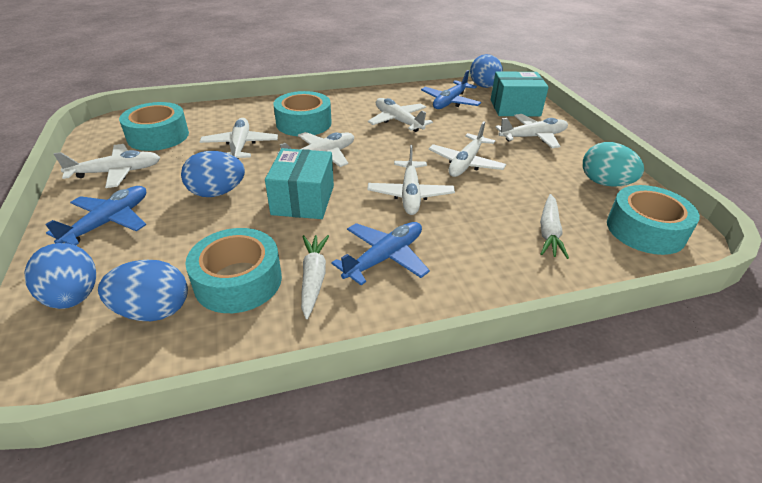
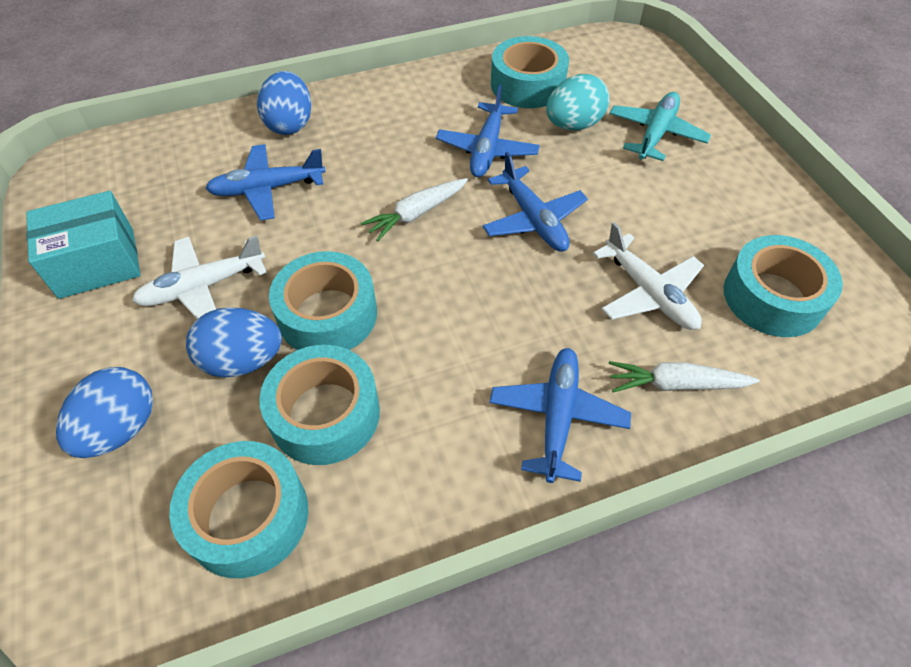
blue egg: 4 -> 3
blue plane: 3 -> 4
turquoise box: 2 -> 1
turquoise plane: 0 -> 1
turquoise tape: 4 -> 5
white plane: 7 -> 2

